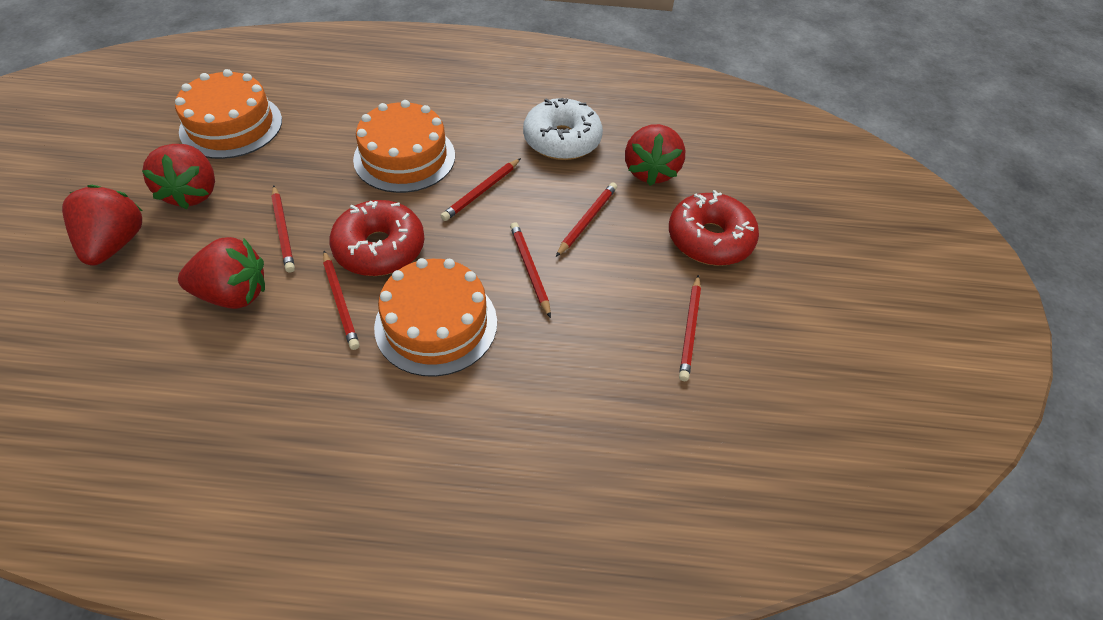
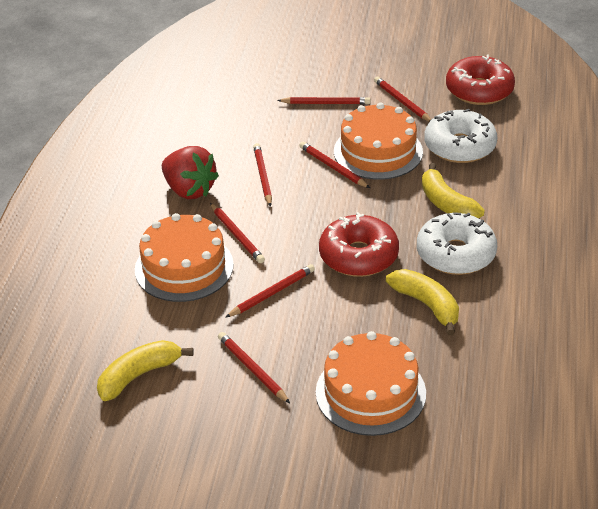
red pencil: 6 -> 7
red strawberry: 4 -> 1
white donut: 1 -> 2
yellow banana: 0 -> 3

